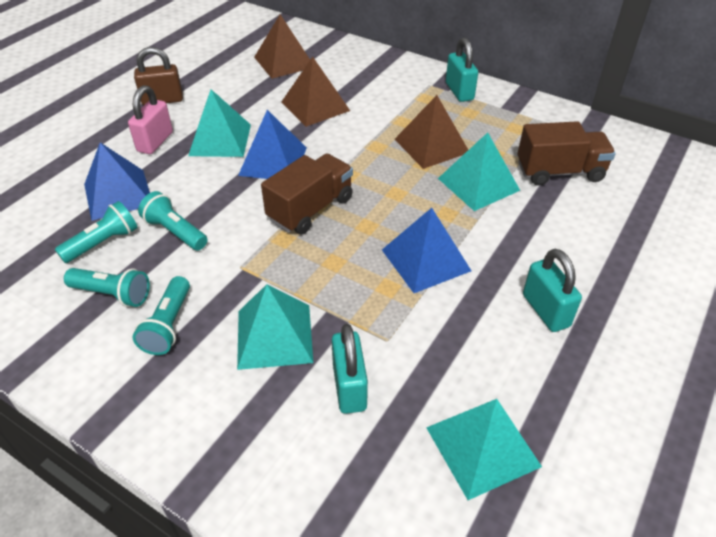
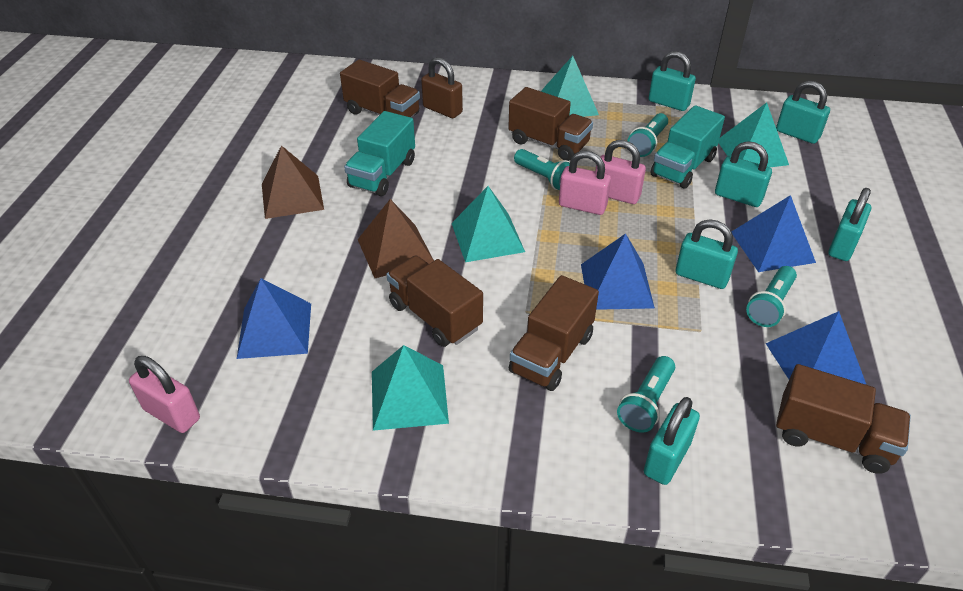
blue pyramid: 3 -> 4
brown pyramid: 3 -> 2
brown truck: 2 -> 5
pink padlock: 1 -> 3
turquoise padlock: 3 -> 6
turquoise truck: 0 -> 2

